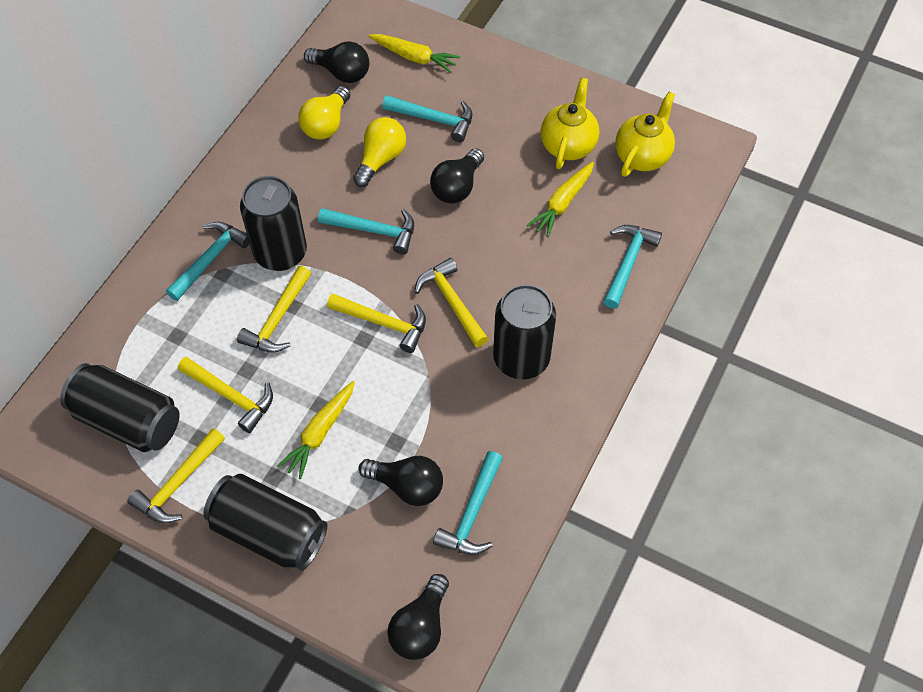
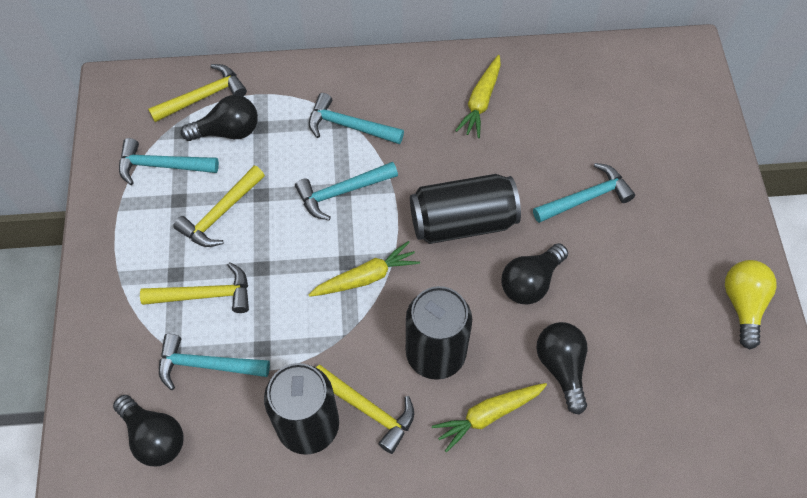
black can: 4 -> 3
yellow hammer: 5 -> 4
yellow light bulb: 2 -> 1
yellow teapot: 2 -> 0

